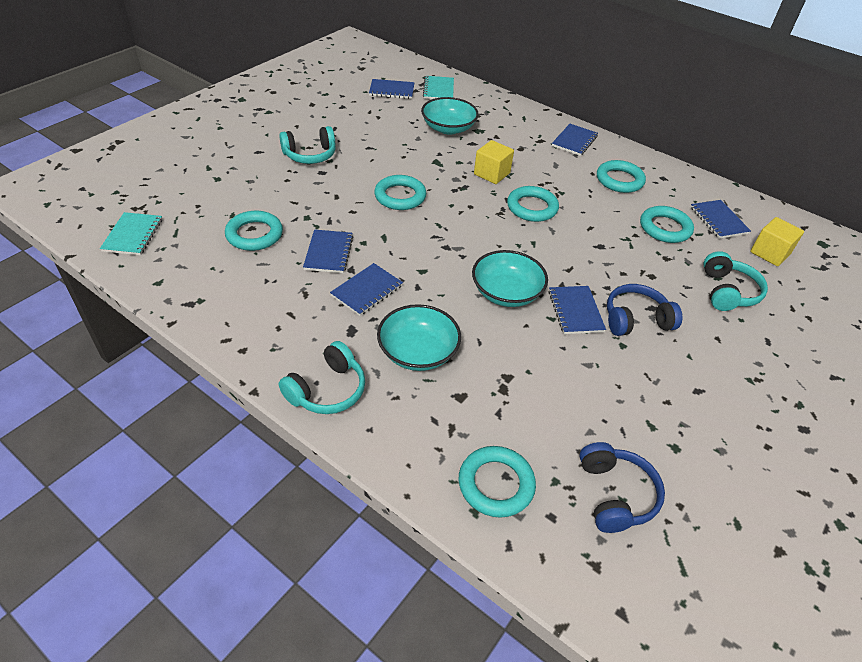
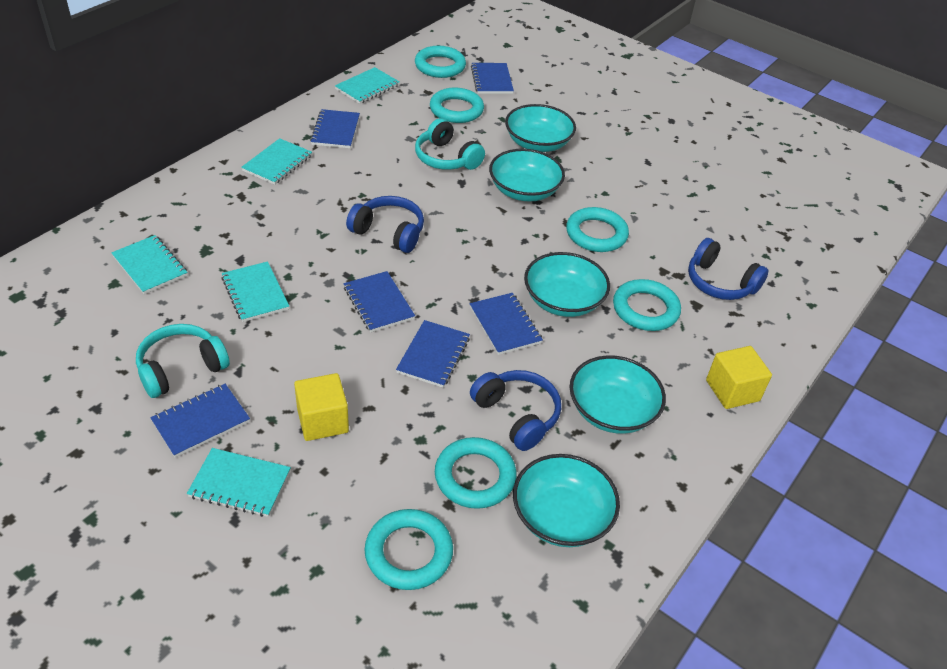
blue headphones: 2 -> 3
turquoise bowl: 3 -> 5
turquoise headphones: 3 -> 2
turquoise notebook: 2 -> 5

